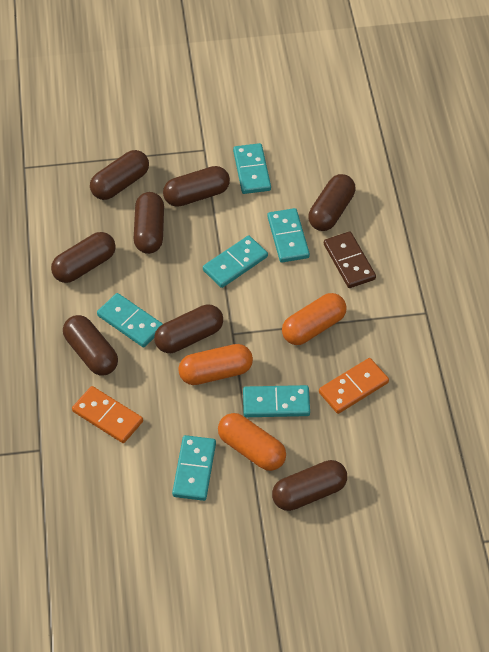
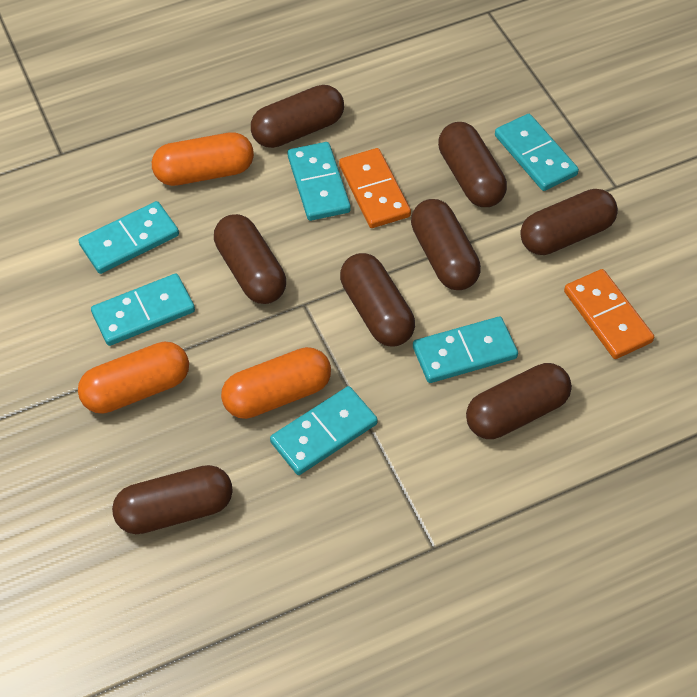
brown domino: 1 -> 0

